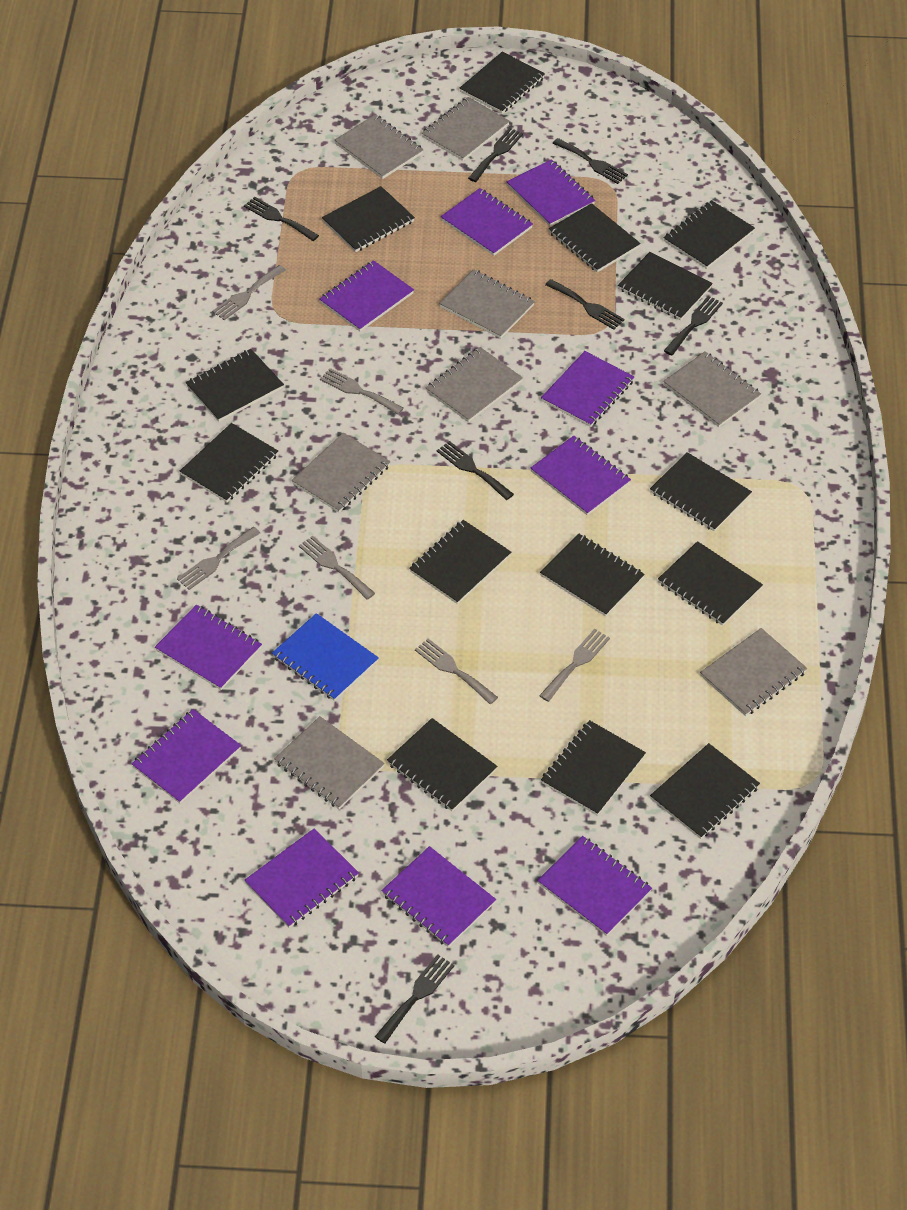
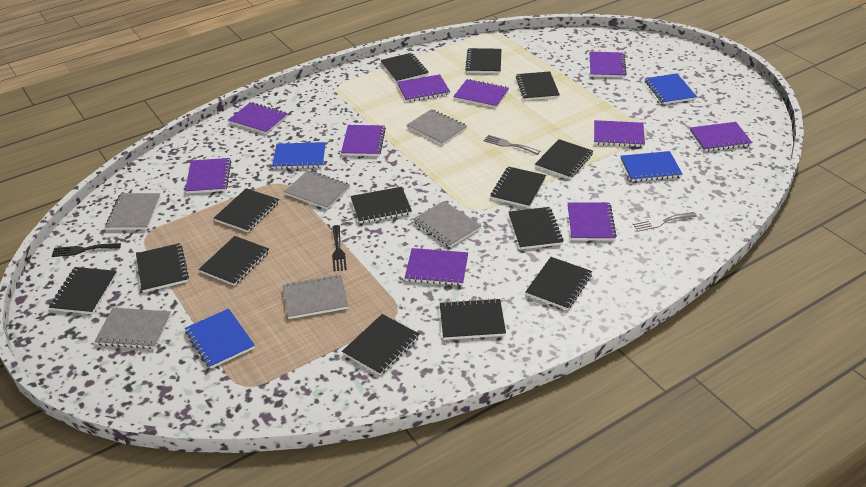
black fork: 7 -> 2
blue notebook: 1 -> 4
grey fork: 6 -> 2
grey notebook: 8 -> 6

